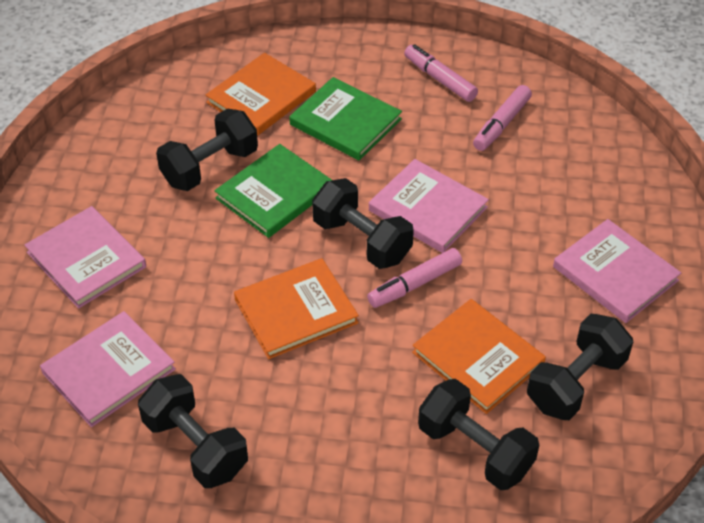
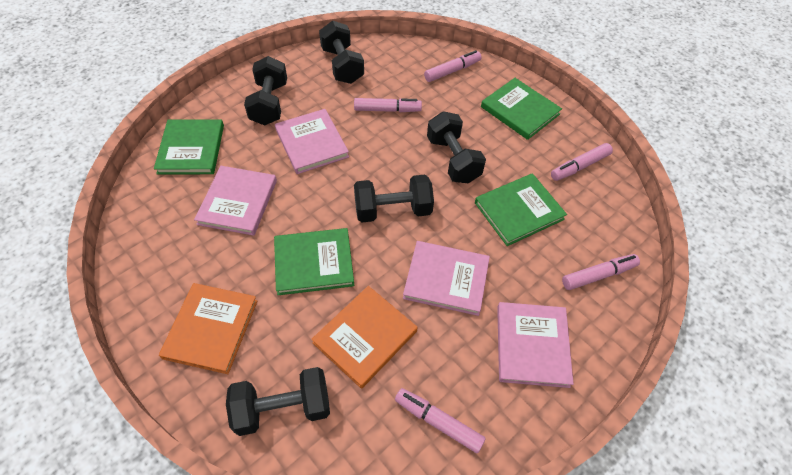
green book: 2 -> 4
orange book: 3 -> 2
pink marker: 3 -> 5

